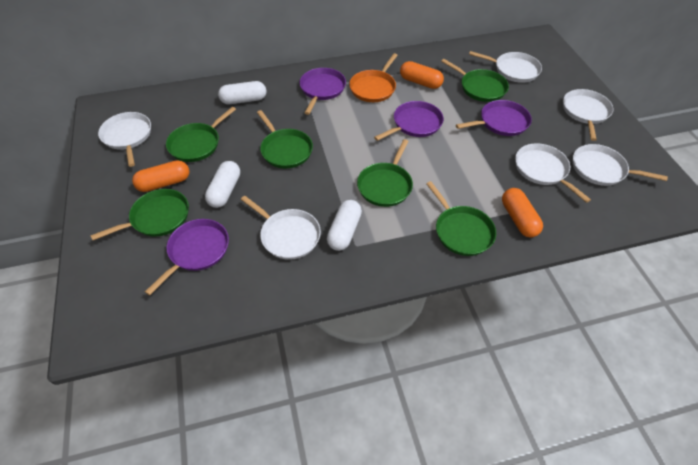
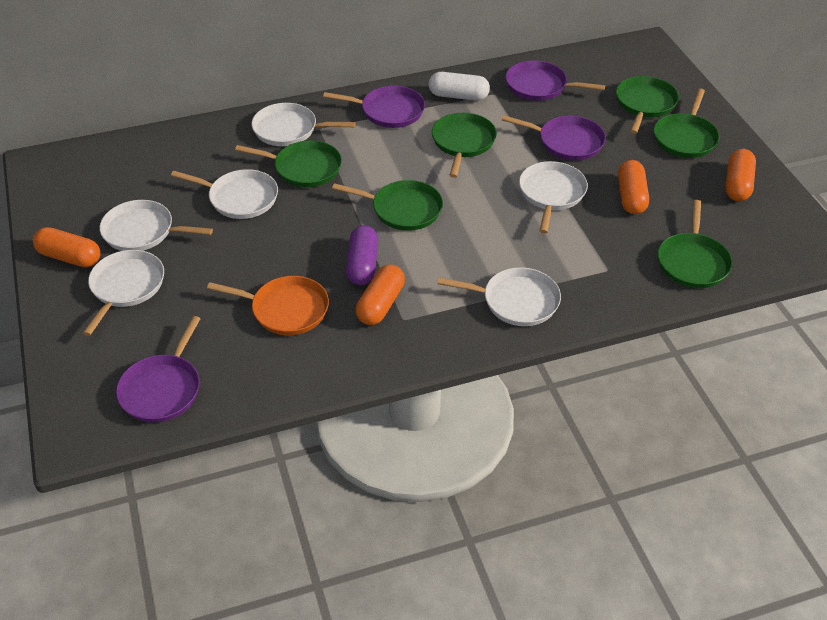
orange capsule: 3 -> 4
purple capsule: 0 -> 1
white capsule: 3 -> 1

